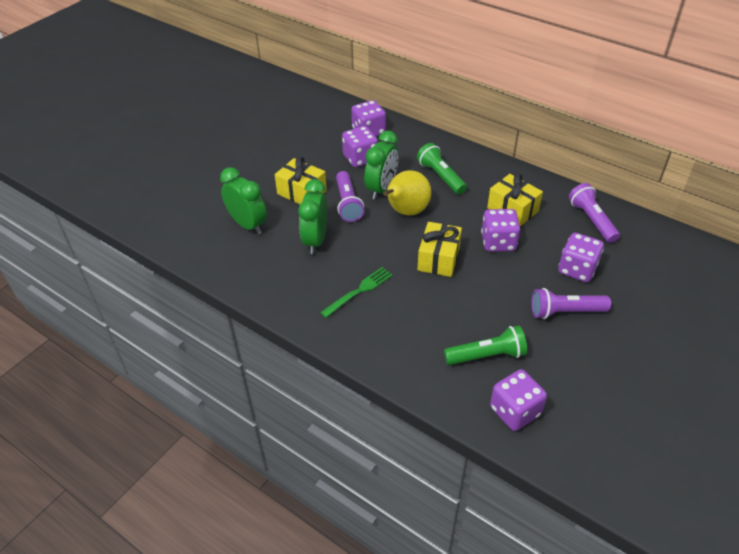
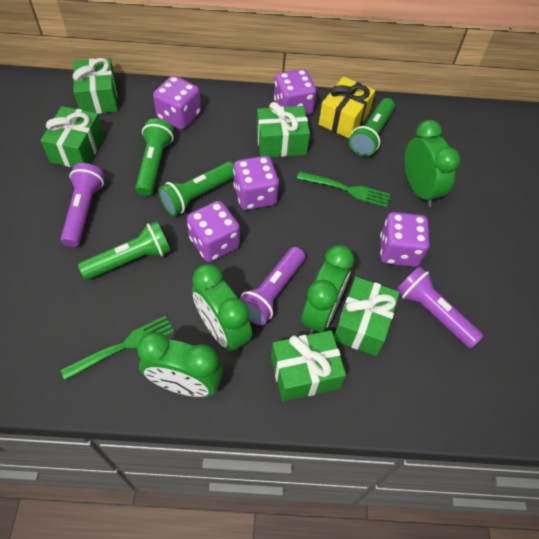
green clock: 3 -> 4
green flashlight: 2 -> 4
green fork: 1 -> 2
green gift: 0 -> 5
yellow gift: 3 -> 1
yellow pear: 1 -> 0

